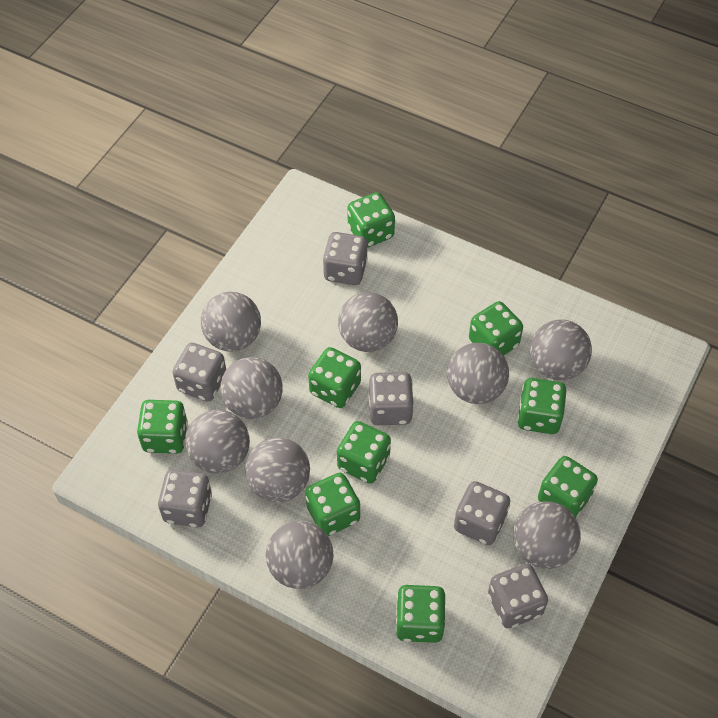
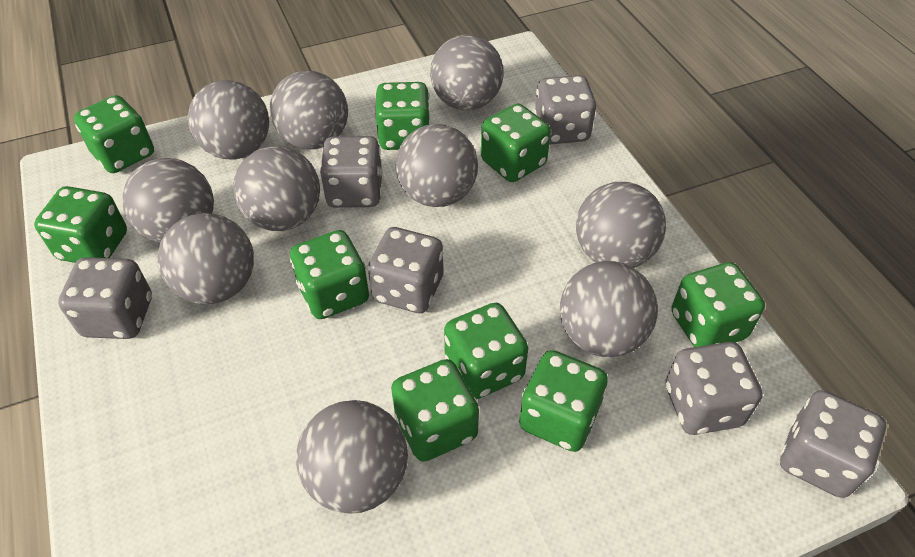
grey ball: 9 -> 10

